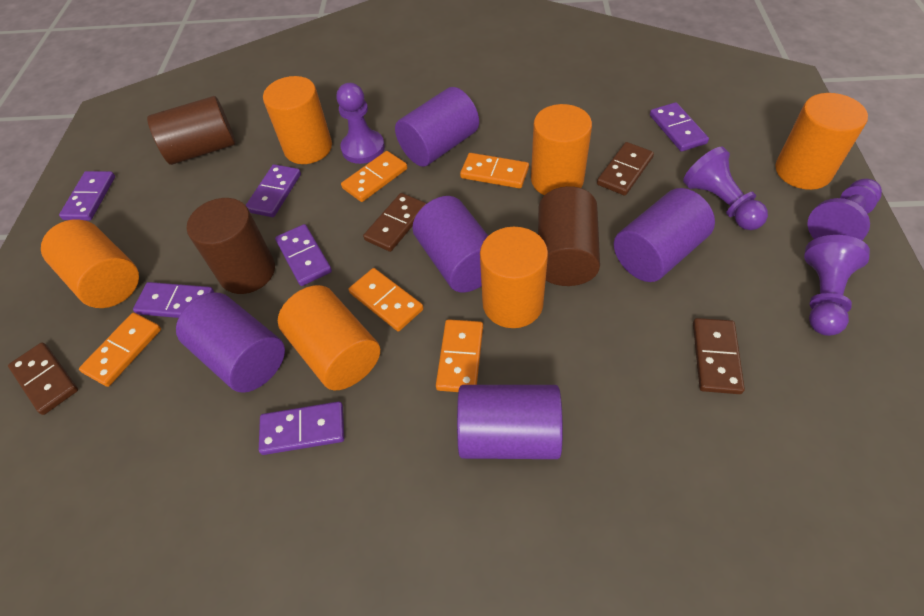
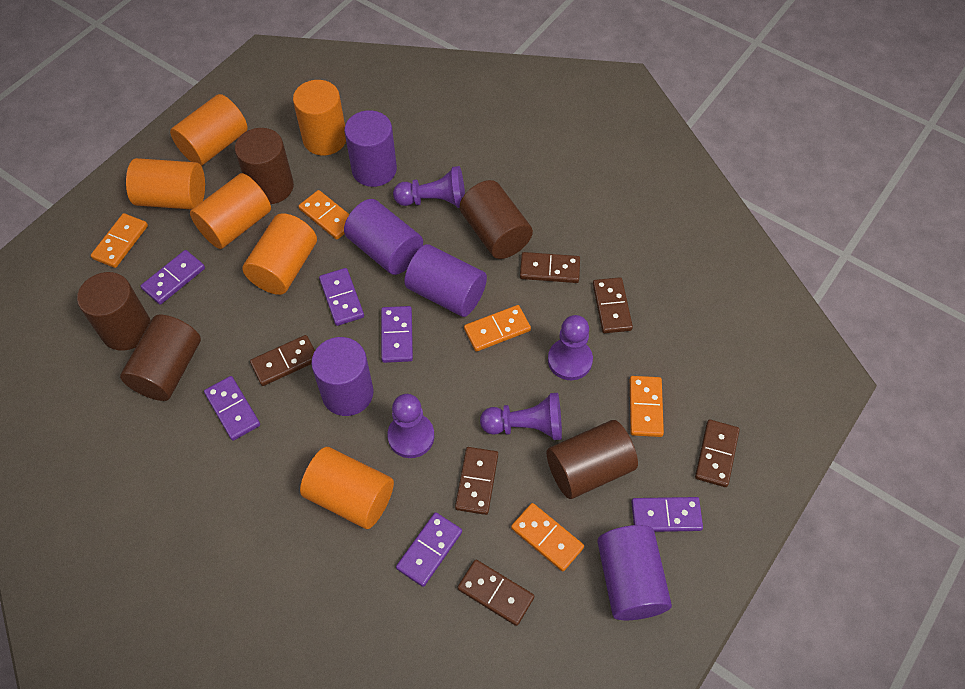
brown cylinder: 3 -> 5
brown domino: 4 -> 6

